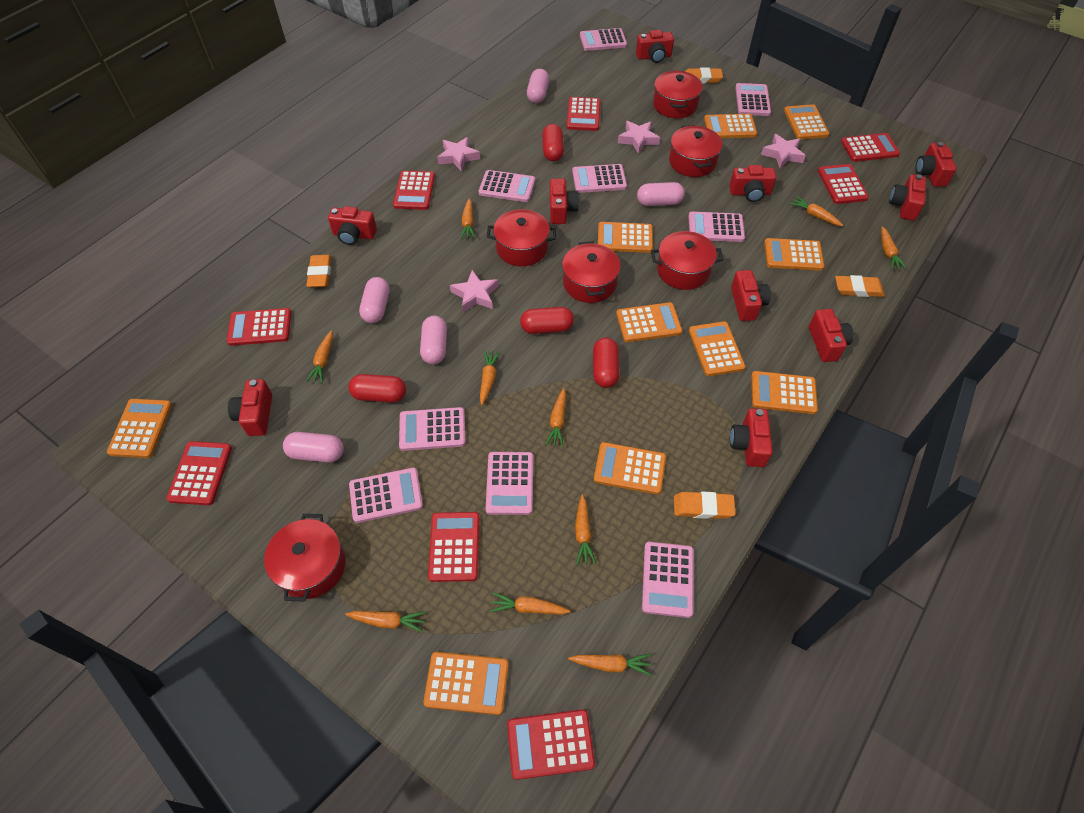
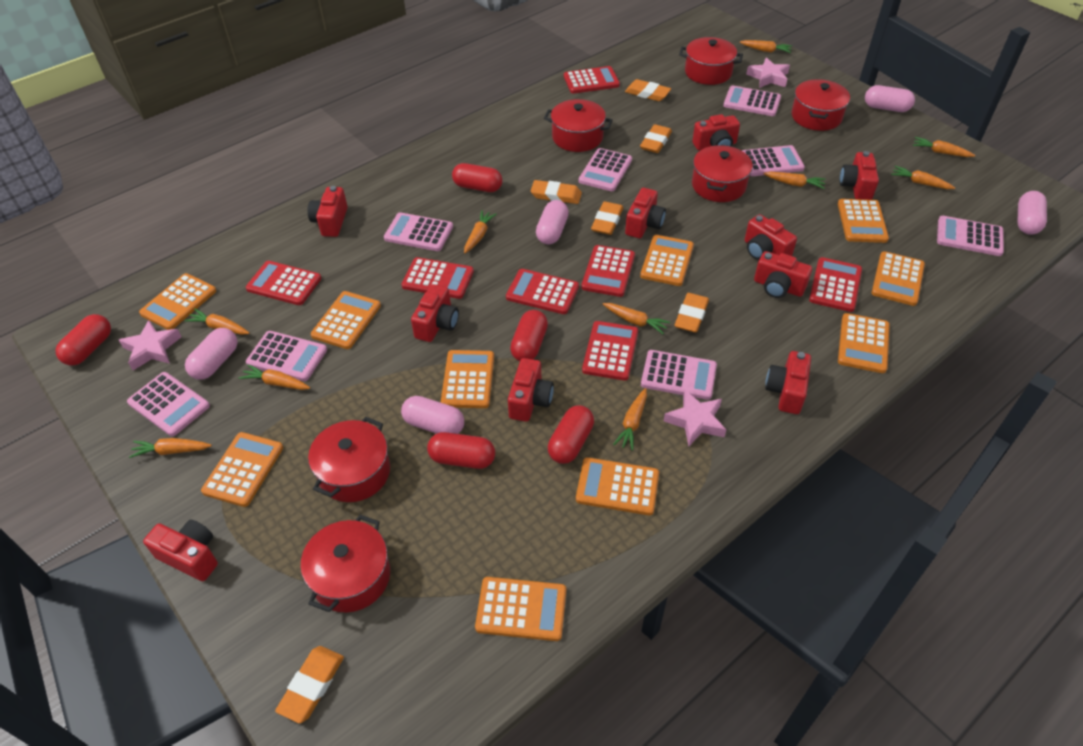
orange eraser: 4 -> 6
pink calculator: 9 -> 8
pink star: 4 -> 3
red calculator: 8 -> 7
red capsule: 4 -> 5

